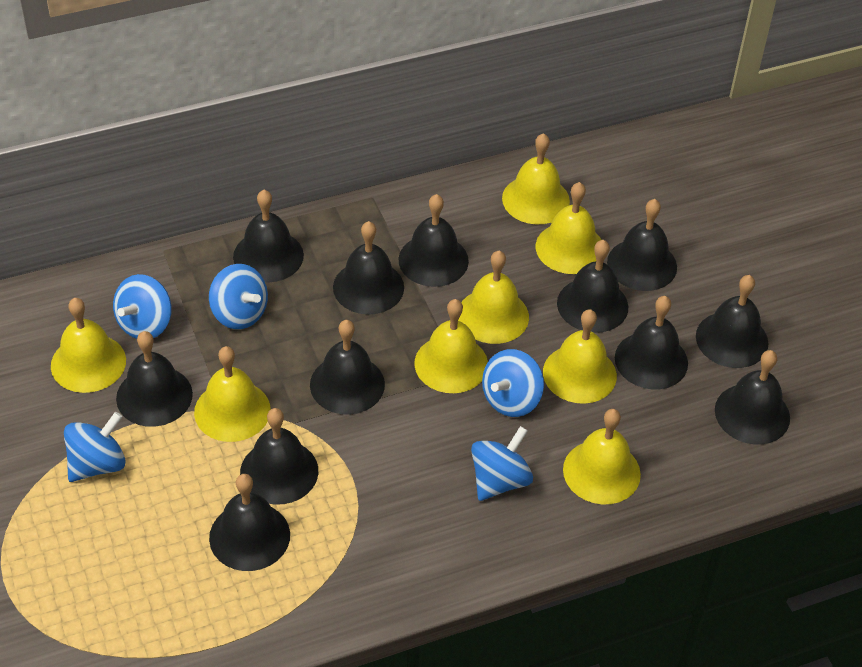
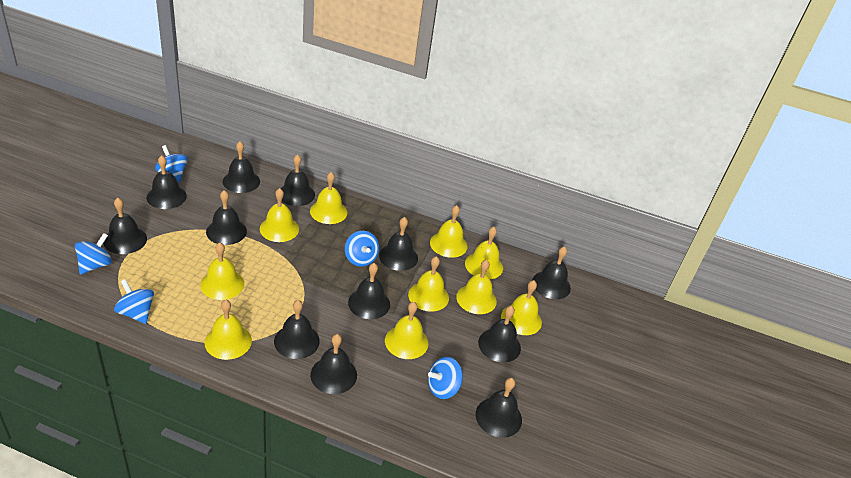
yellow bell: 8 -> 10

